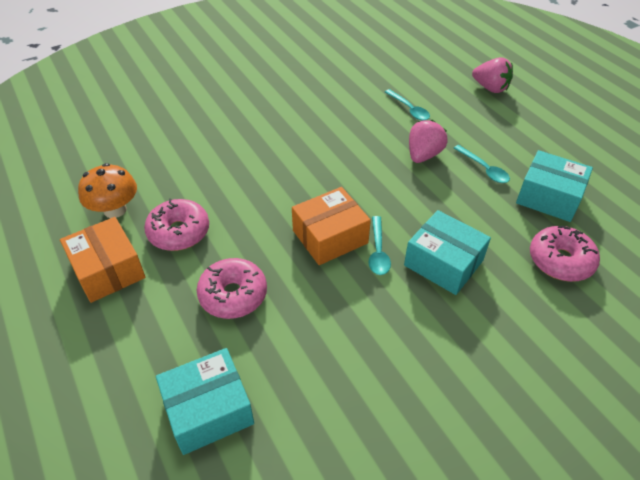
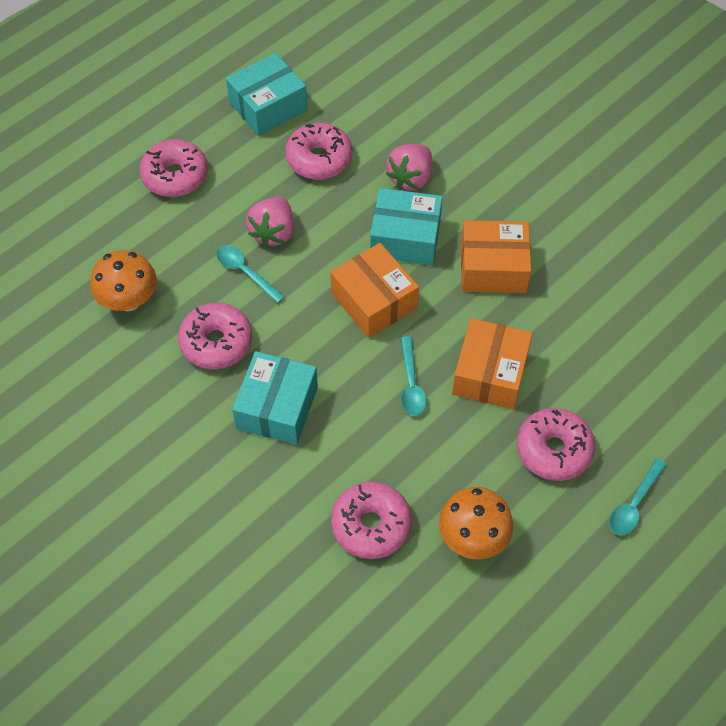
orange box: 2 -> 3
orange mushroom: 1 -> 2
pink donut: 3 -> 5

